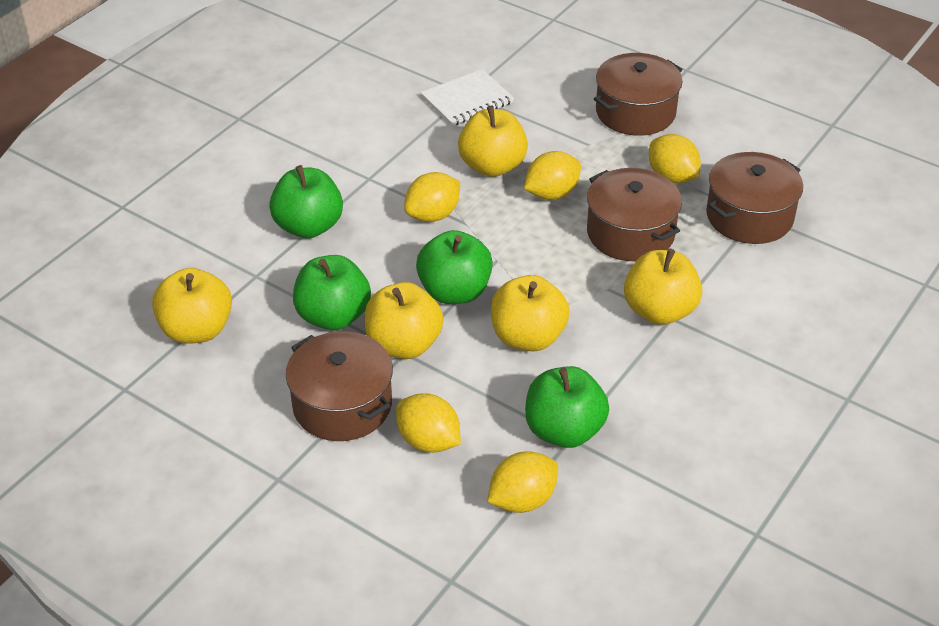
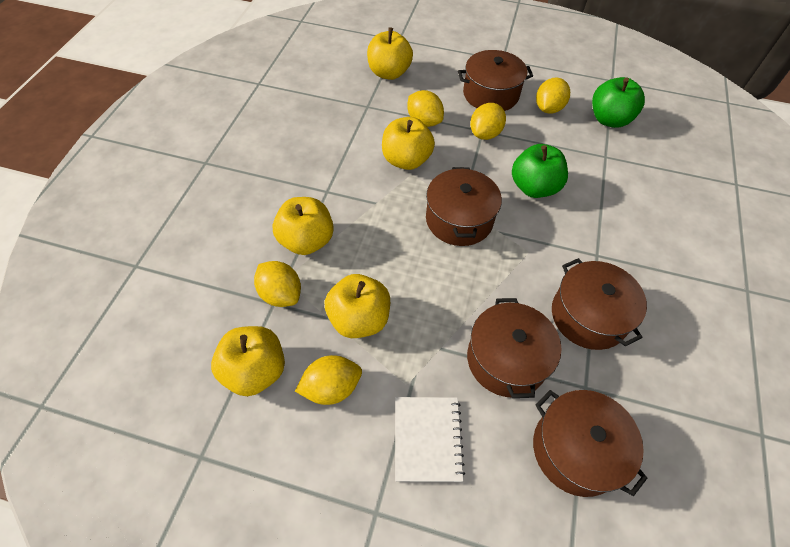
brown pot: 4 -> 5
green apple: 4 -> 2

